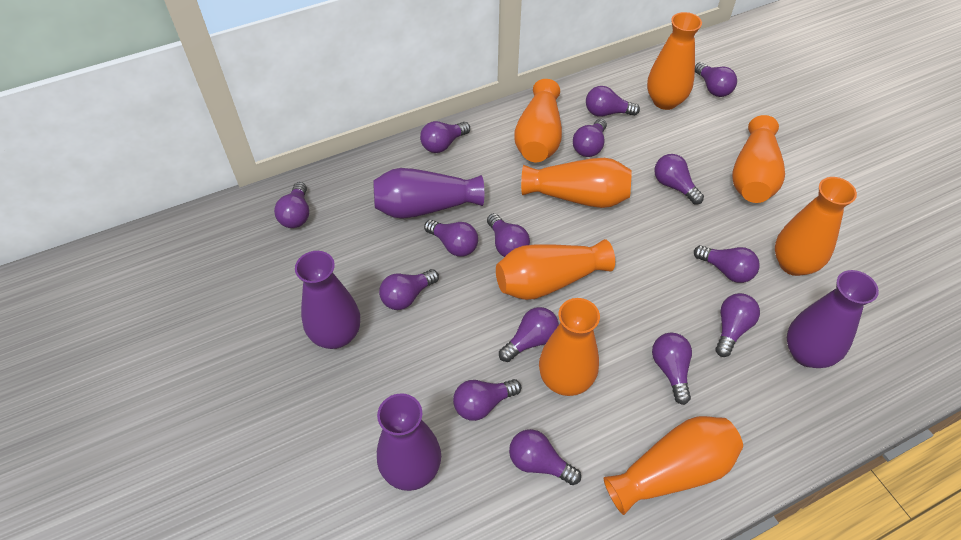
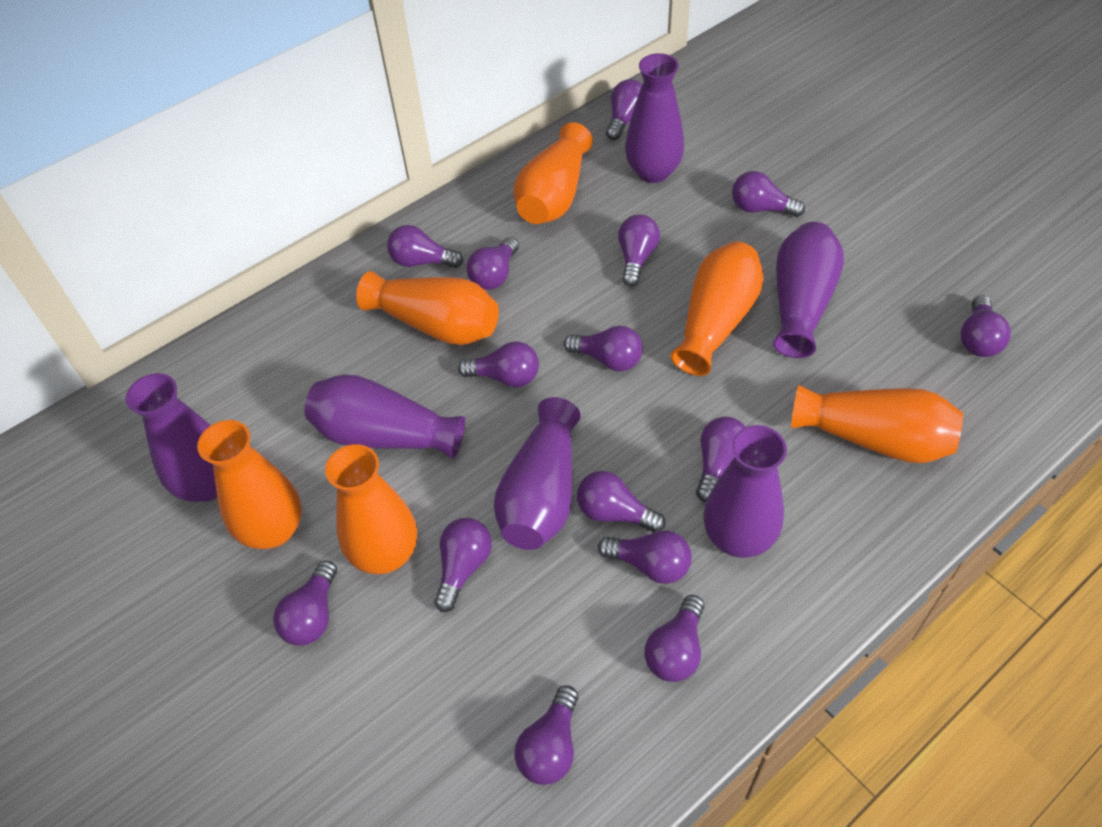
orange vase: 8 -> 6
purple vase: 4 -> 6

